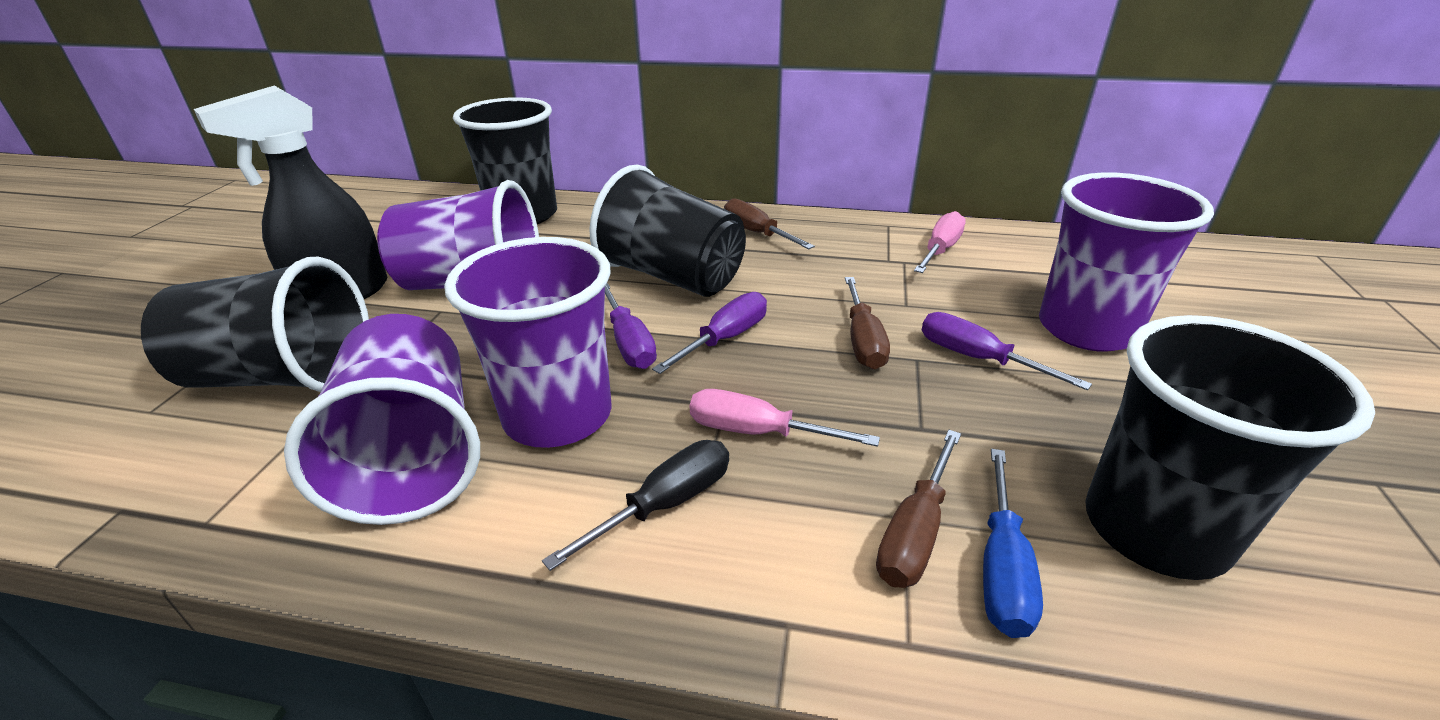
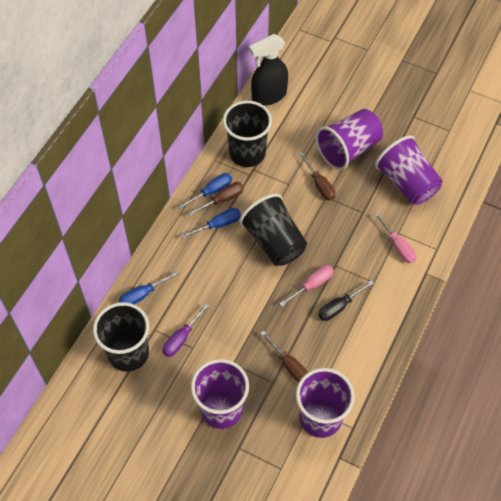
black cup: 4 -> 3
blue screwdriver: 1 -> 3
purple screwdriver: 3 -> 1

